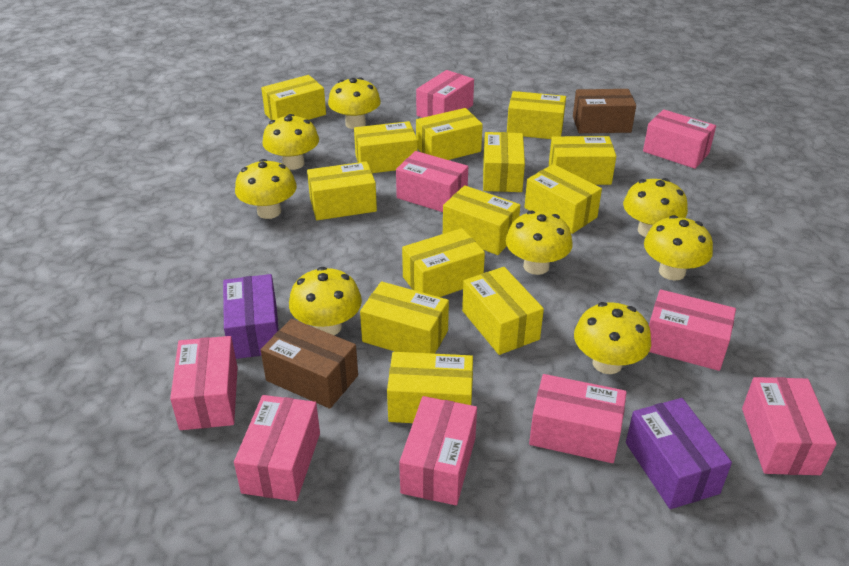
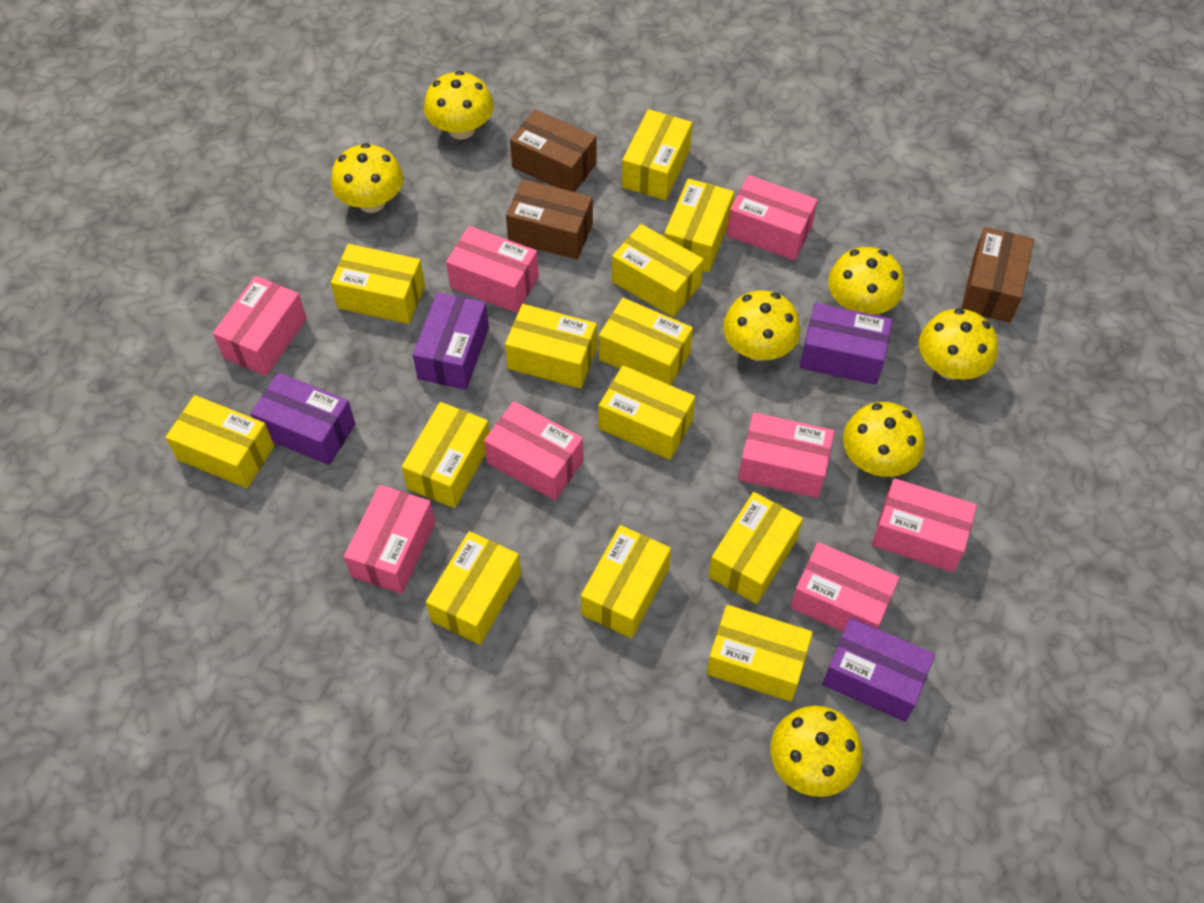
brown box: 2 -> 3
pink box: 9 -> 8
purple box: 2 -> 4
yellow mushroom: 8 -> 7

